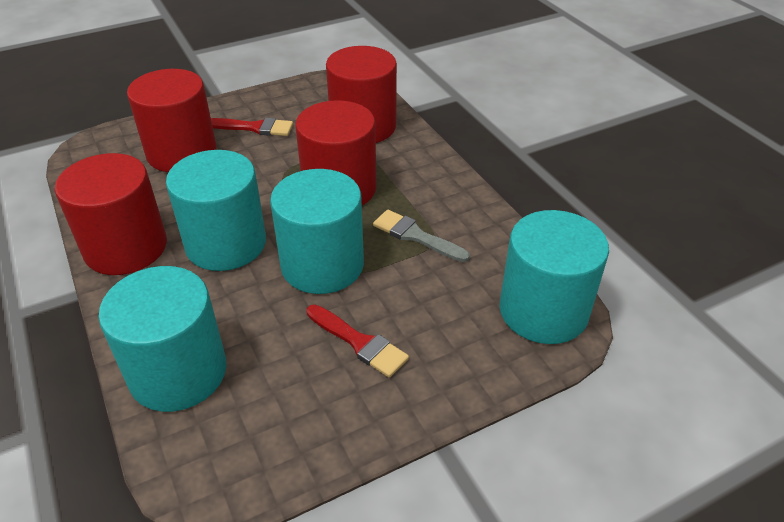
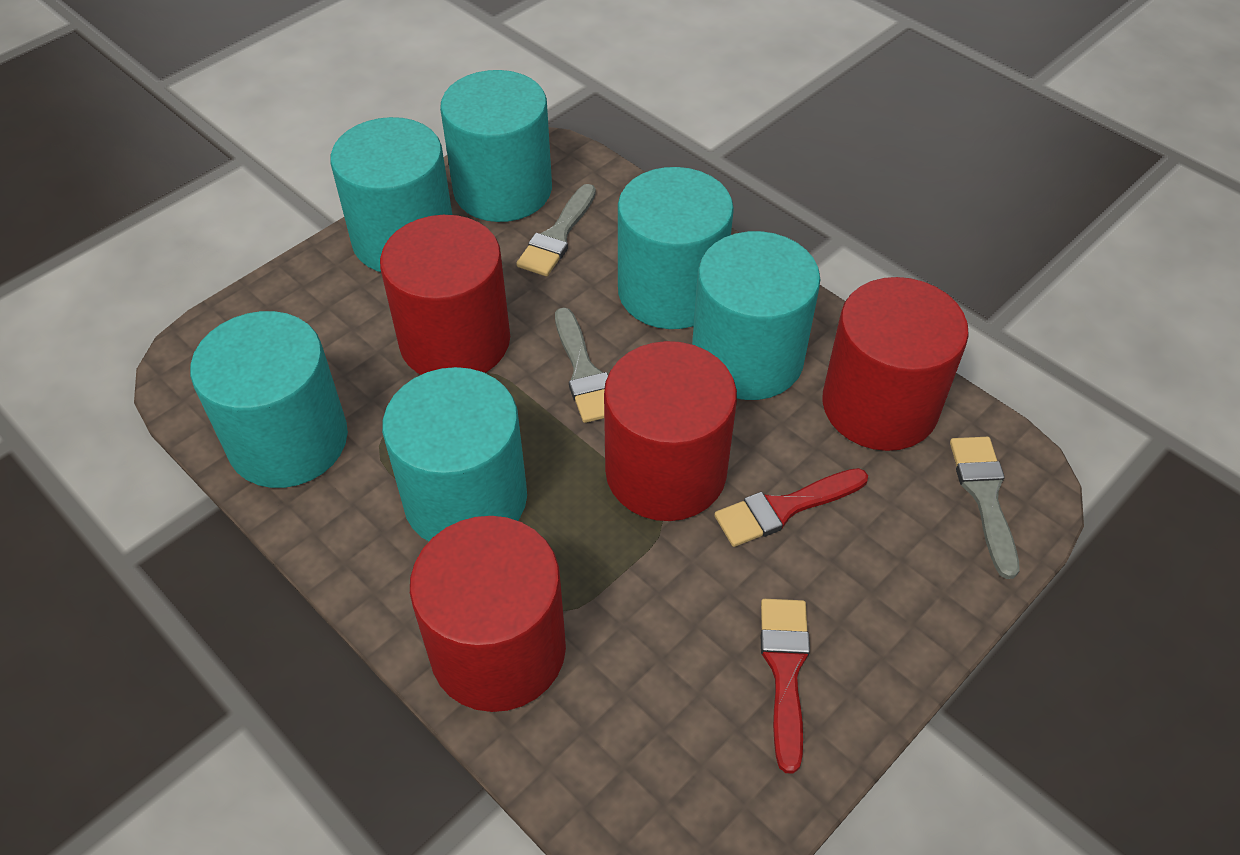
grey brush: 1 -> 3
turquoise cylinder: 4 -> 6

